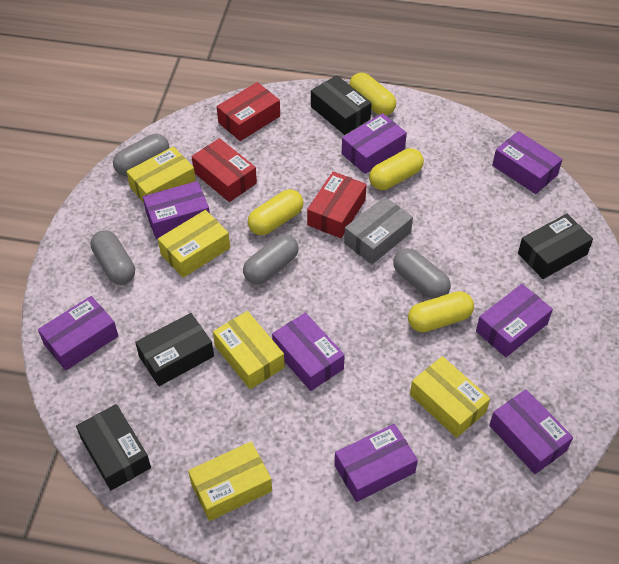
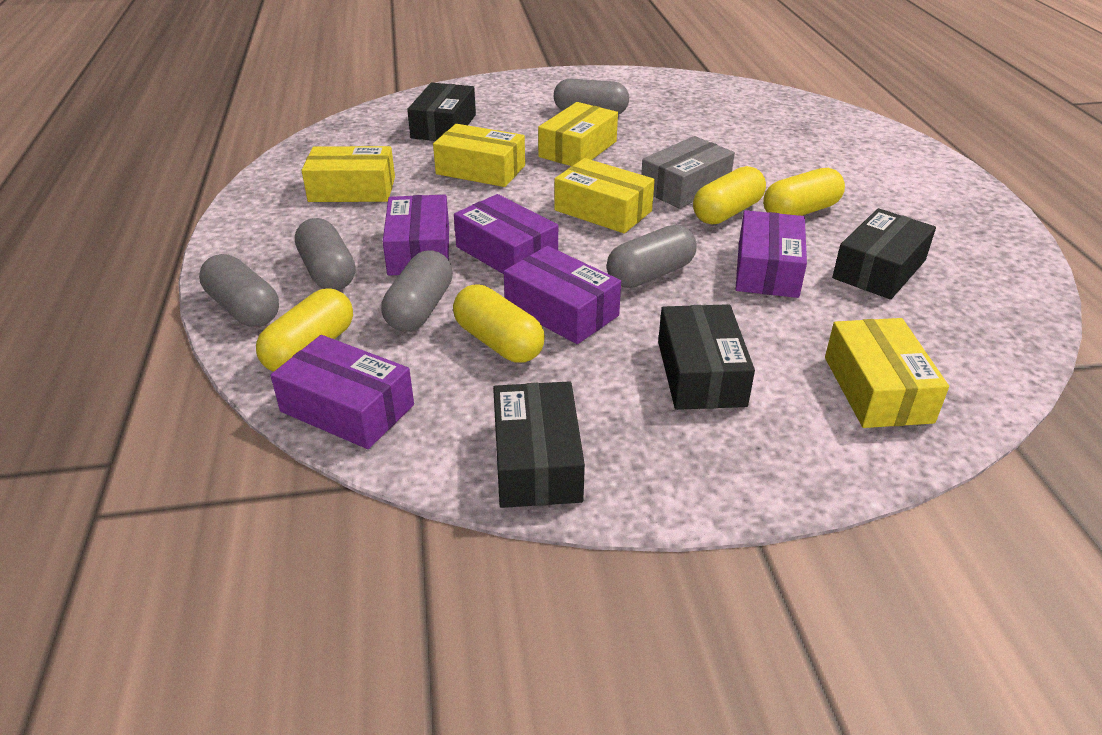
grey capsule: 4 -> 5
purple box: 8 -> 5
red box: 3 -> 0

